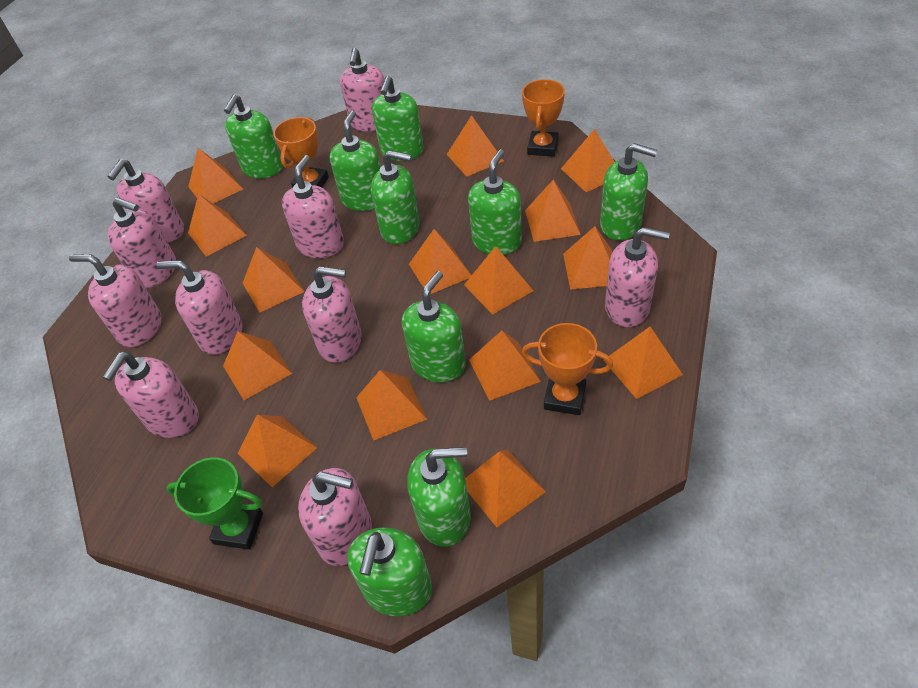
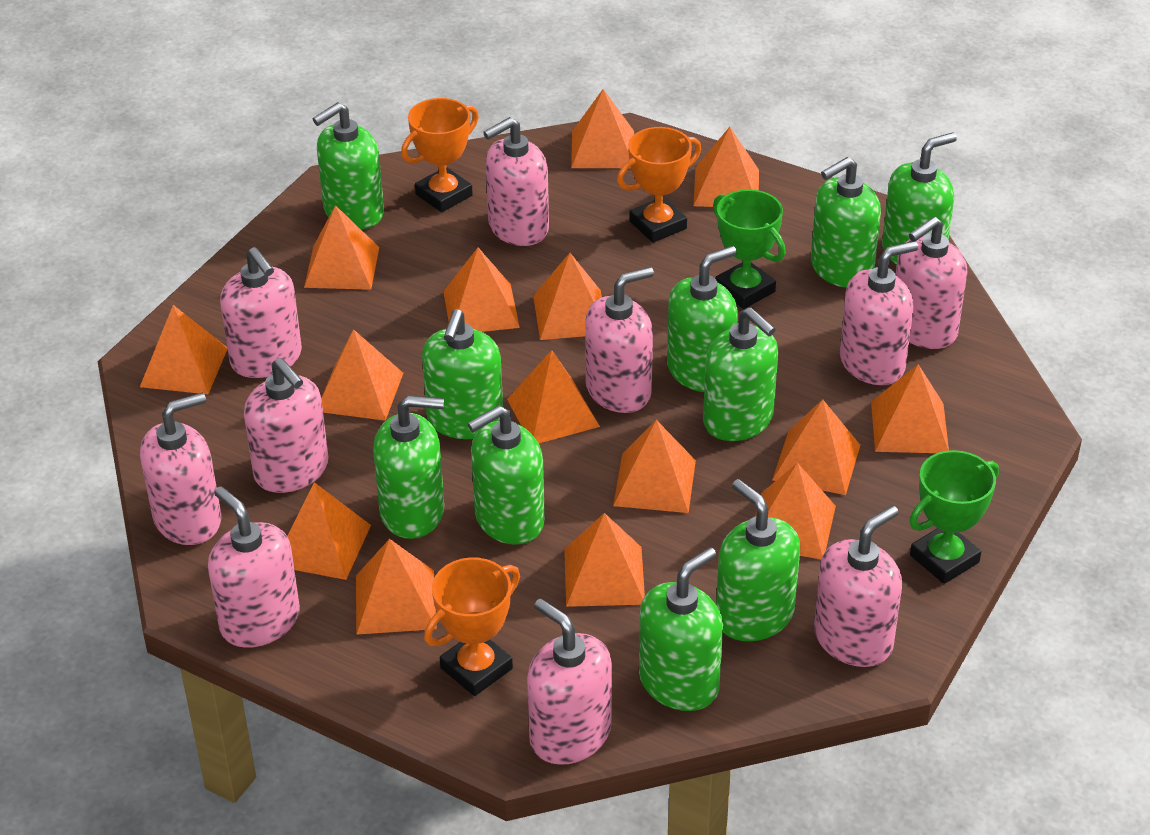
green soap dispenser: 9 -> 10
green trophy: 1 -> 2

